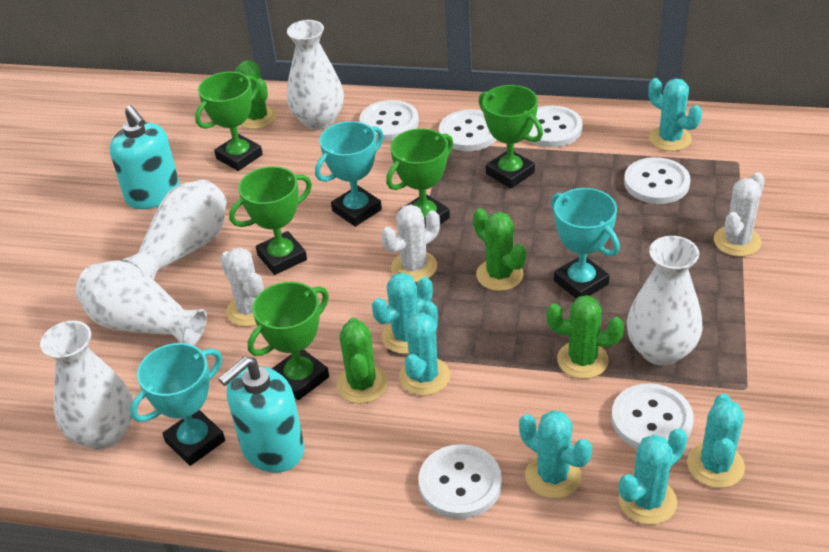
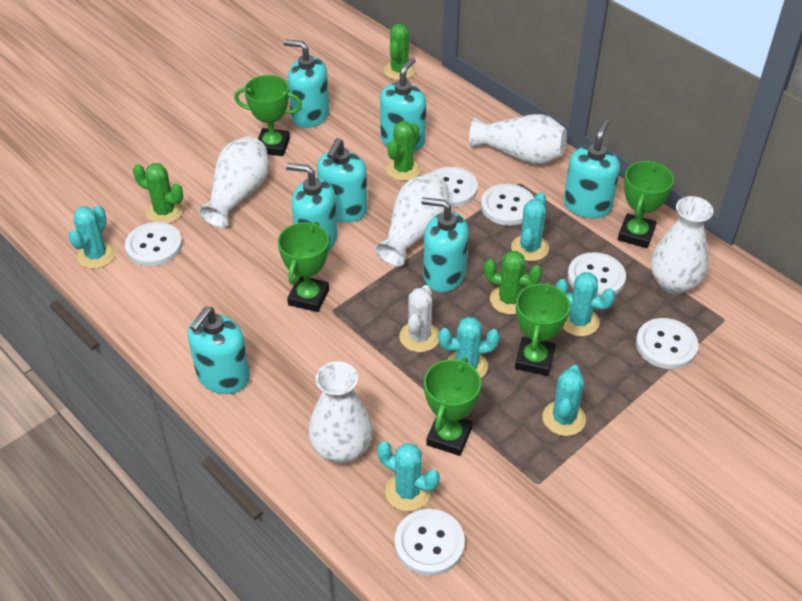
turquoise soap dispenser: 2 -> 7
turquoise trophy: 3 -> 0
white cactus: 3 -> 1

